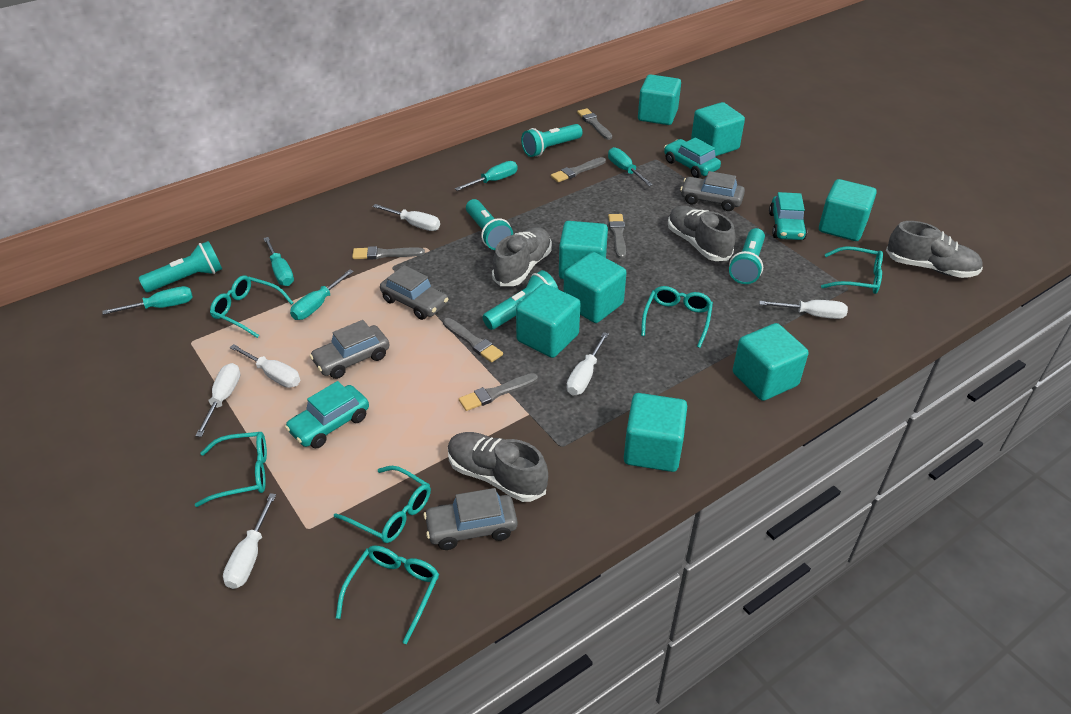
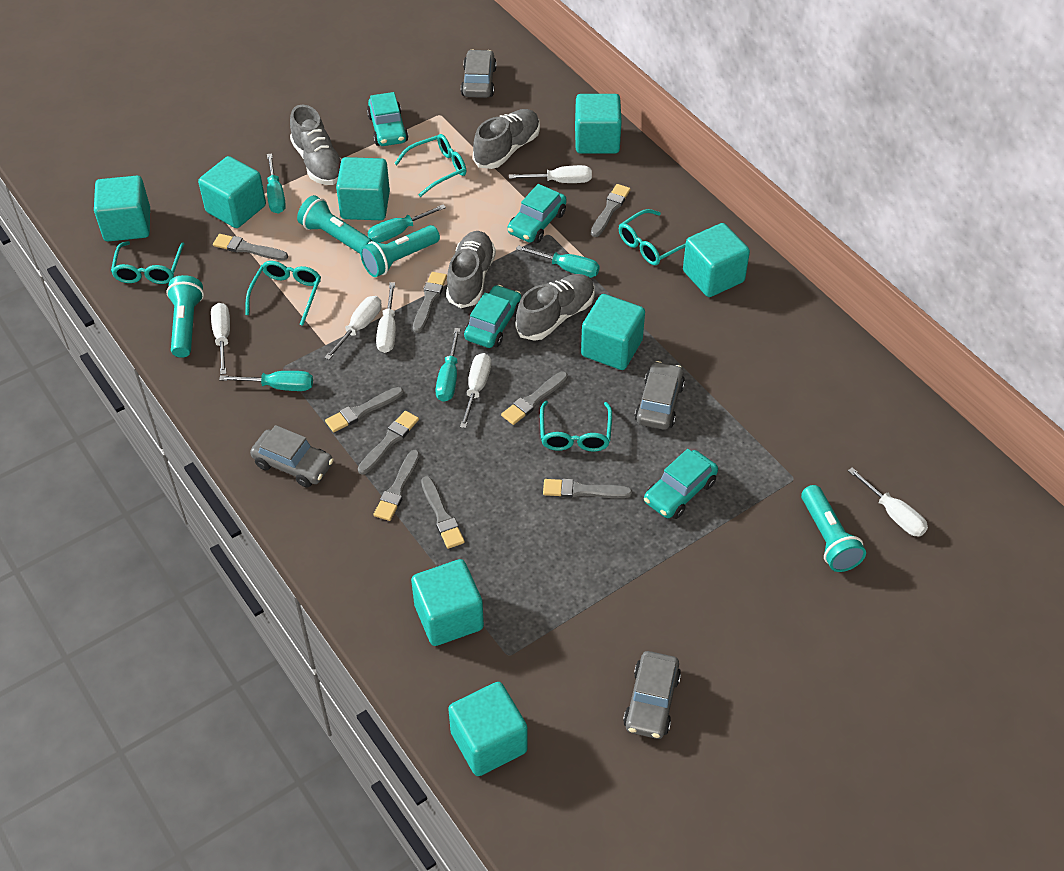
grey brush: 6 -> 9
turquoise car: 3 -> 4
turquoise flashlight: 5 -> 4
turquoise glasses: 6 -> 5

